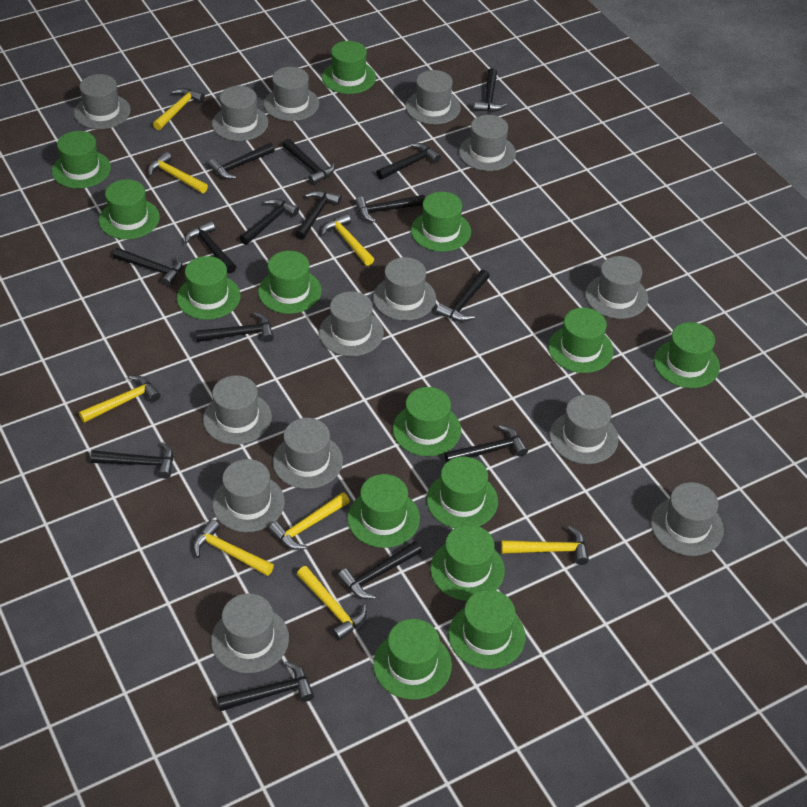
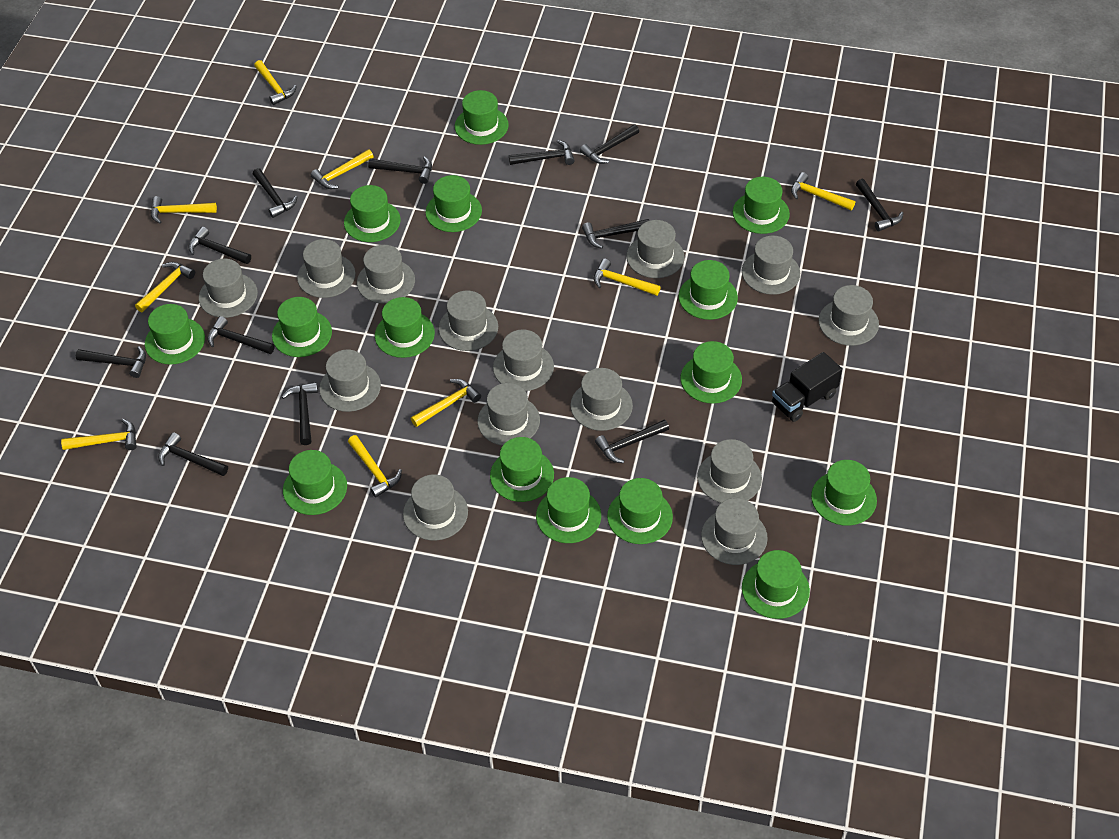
black hammer: 15 -> 12
black truck: 0 -> 1
green hat: 14 -> 15
yellow hammer: 8 -> 9

